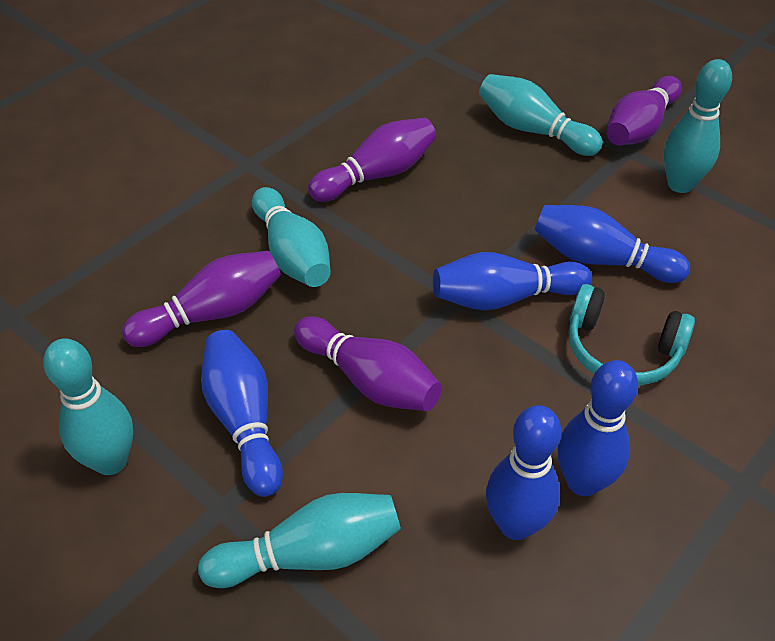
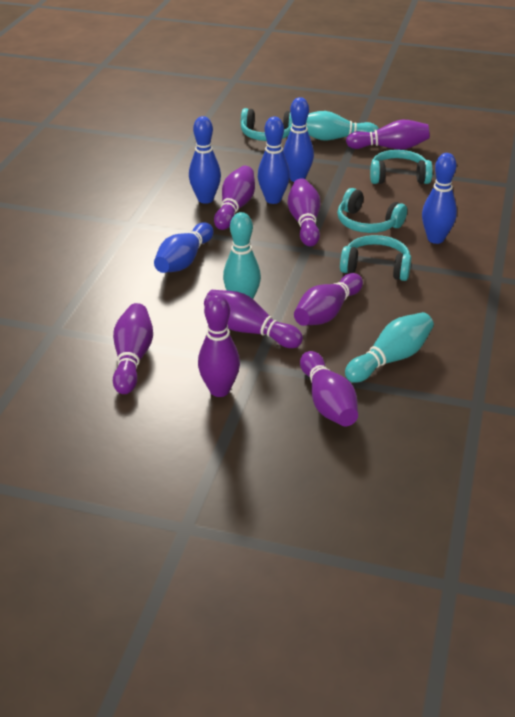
purple bowling pin: 4 -> 8
turquoise bowling pin: 5 -> 3
turquoise headphones: 1 -> 4

